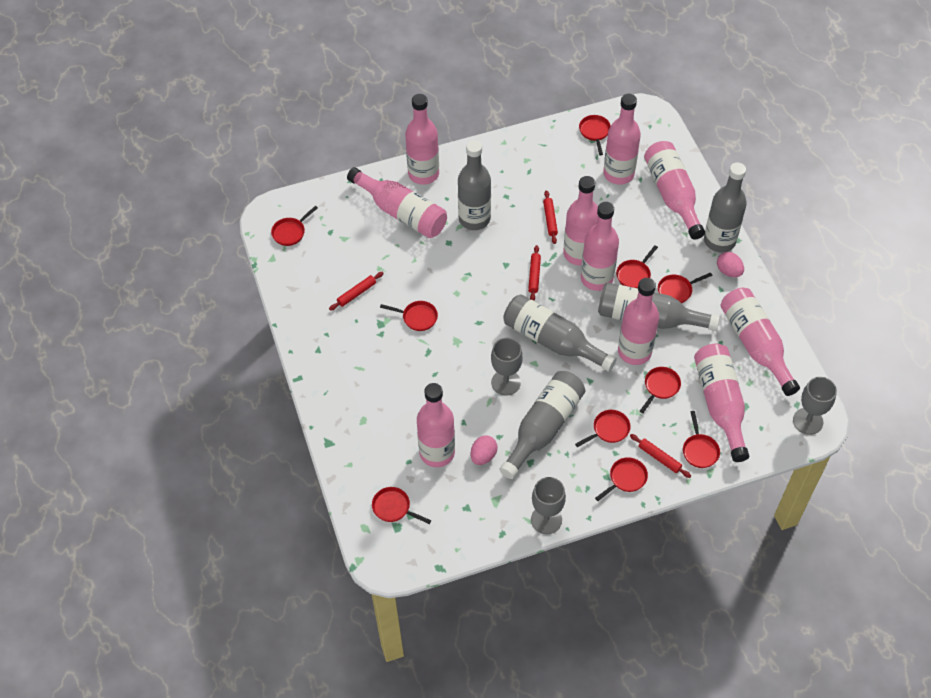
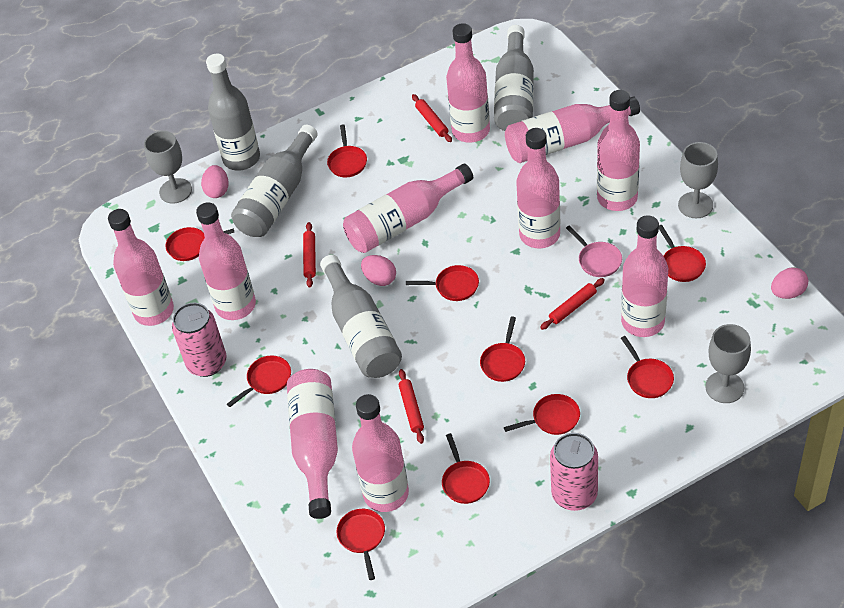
grey bottle: 5 -> 4
pink can: 0 -> 2
pink egg: 2 -> 3
pink pan: 0 -> 1

